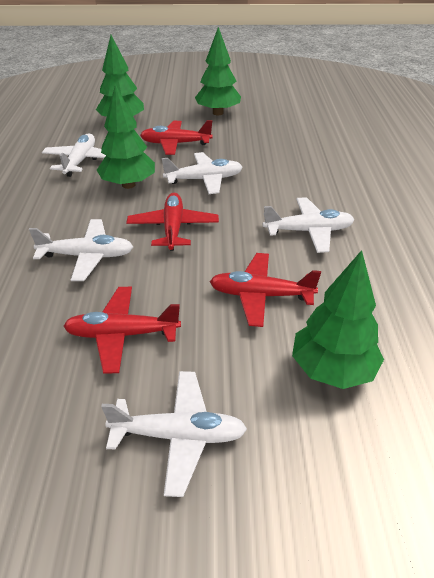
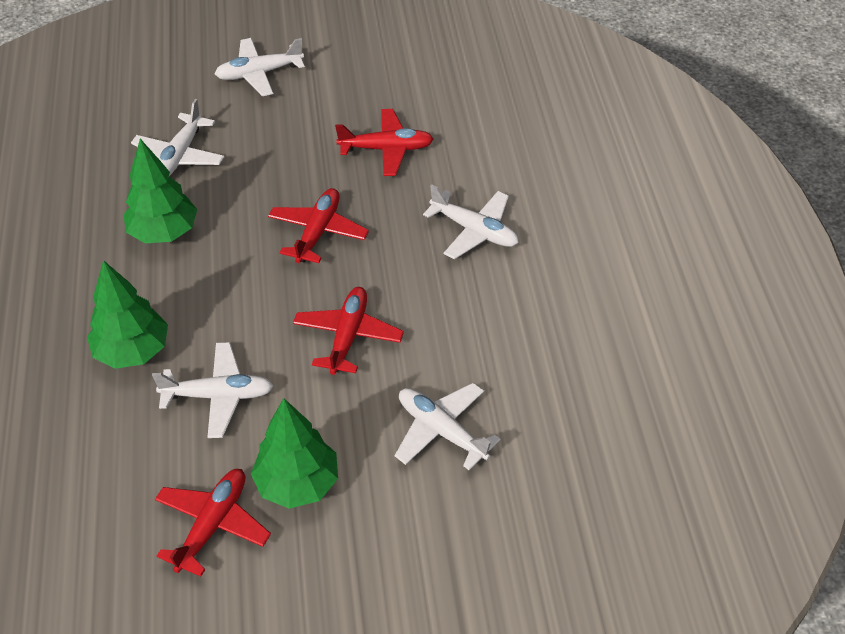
green tree: 4 -> 3

